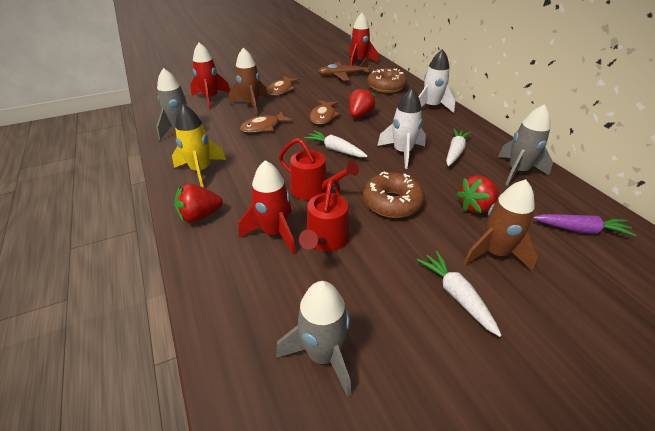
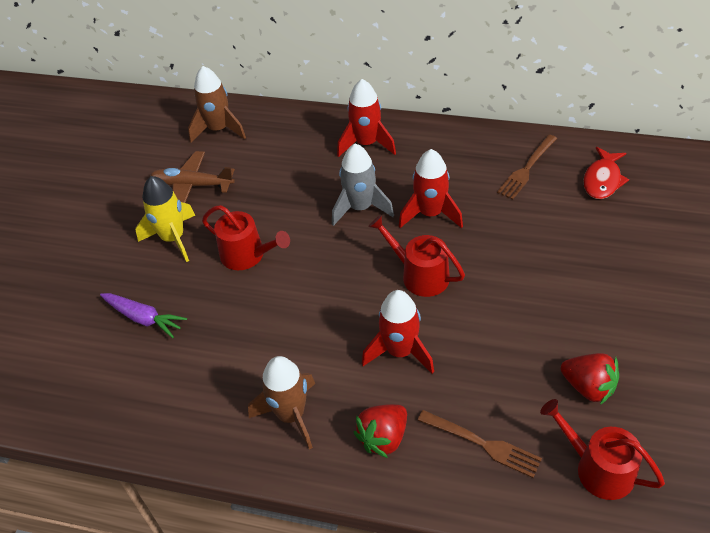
brown donut: 2 -> 0
brown fish: 3 -> 0
brown fork: 0 -> 2
grey rocket: 3 -> 1
red fish: 0 -> 1
red strawberry: 3 -> 2
red watering can: 2 -> 3
white carrot: 3 -> 0
white rocket: 2 -> 0

